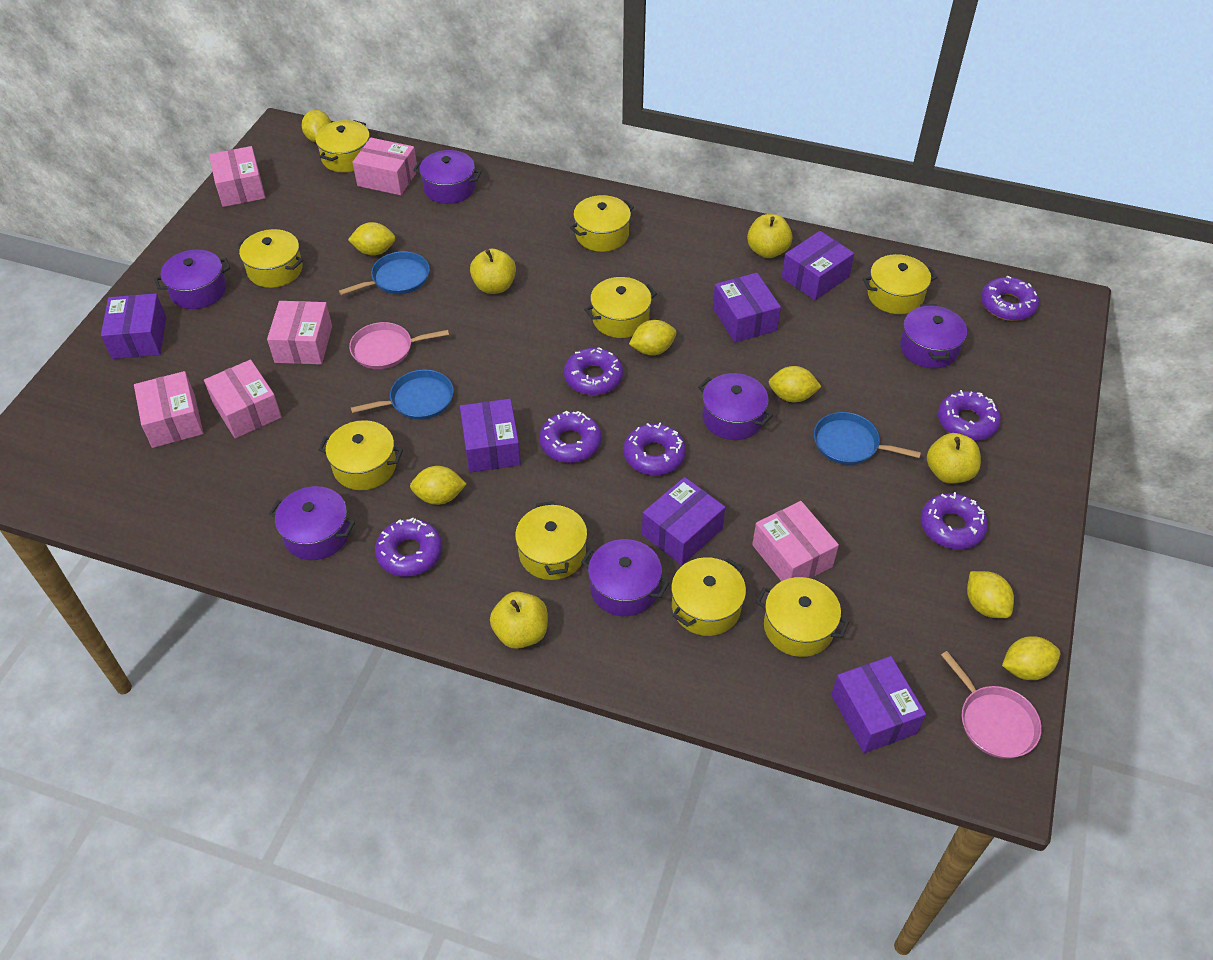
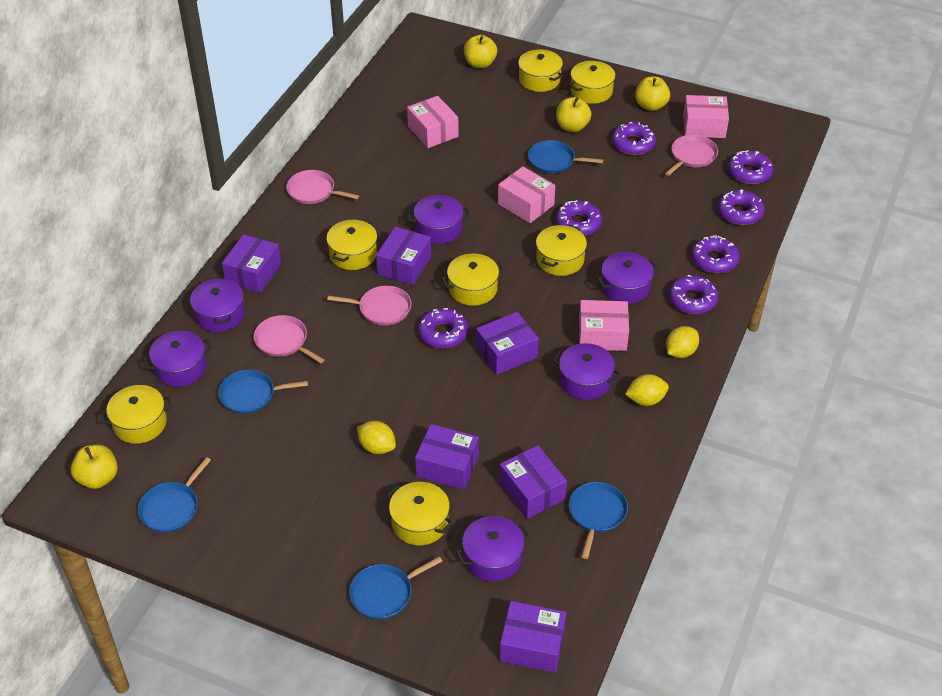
blue pan: 3 -> 5
pink box: 6 -> 4
pink pan: 2 -> 4
yellow lemon: 7 -> 3
yellow pot: 9 -> 7

